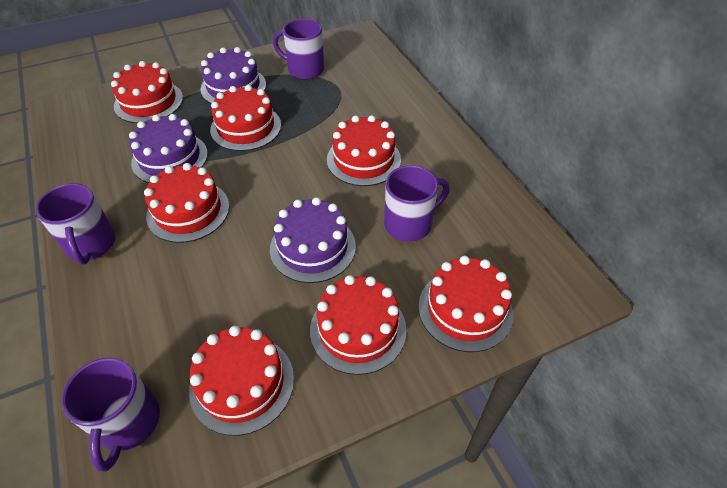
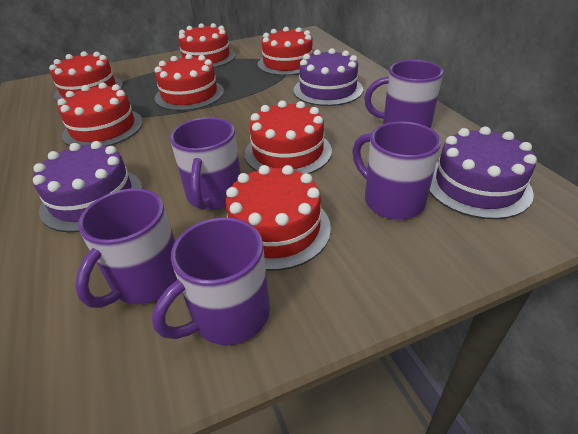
purple mug: 4 -> 5

